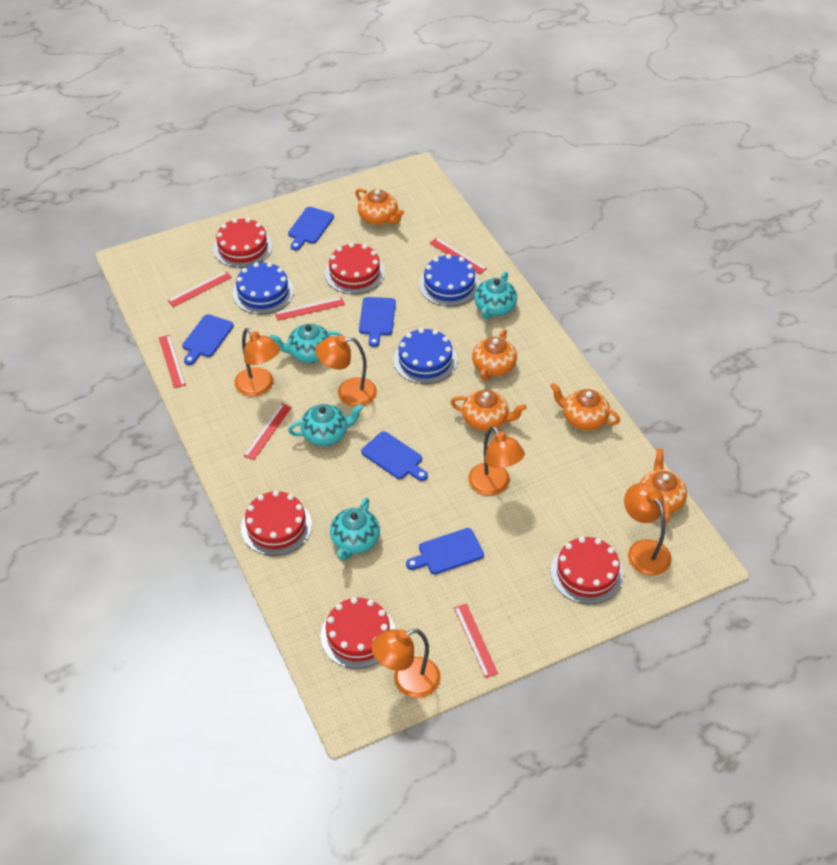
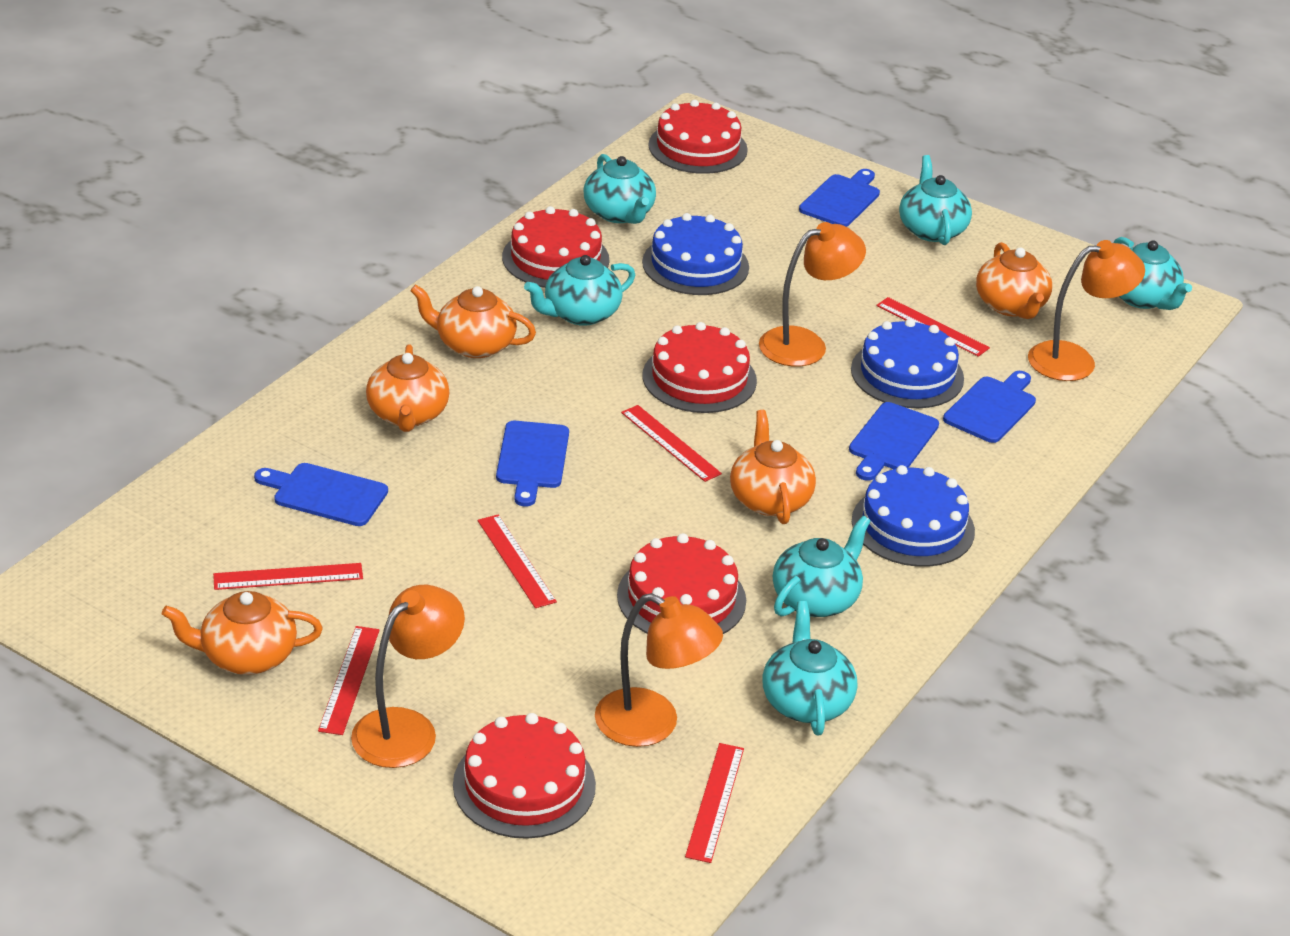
orange lamp: 5 -> 4
turquoise teapot: 4 -> 6

